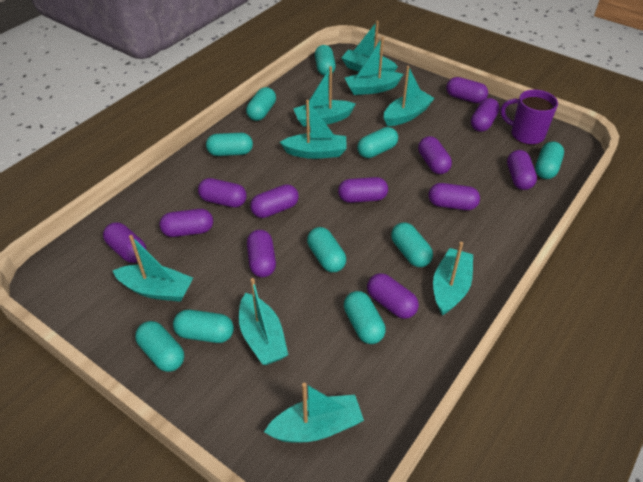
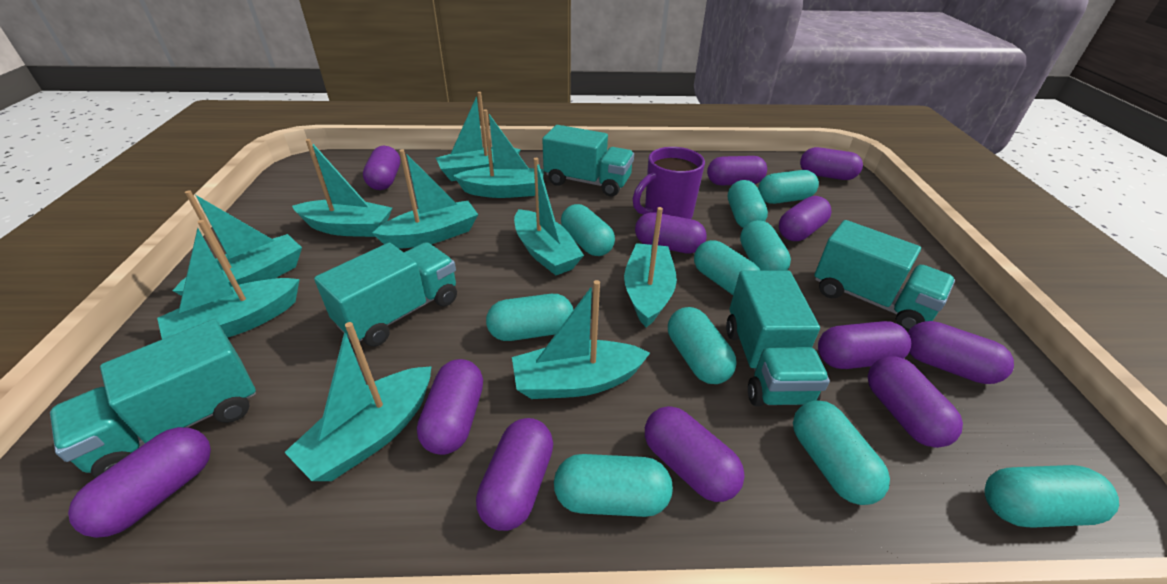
turquoise boat: 9 -> 10
turquoise truck: 0 -> 5

